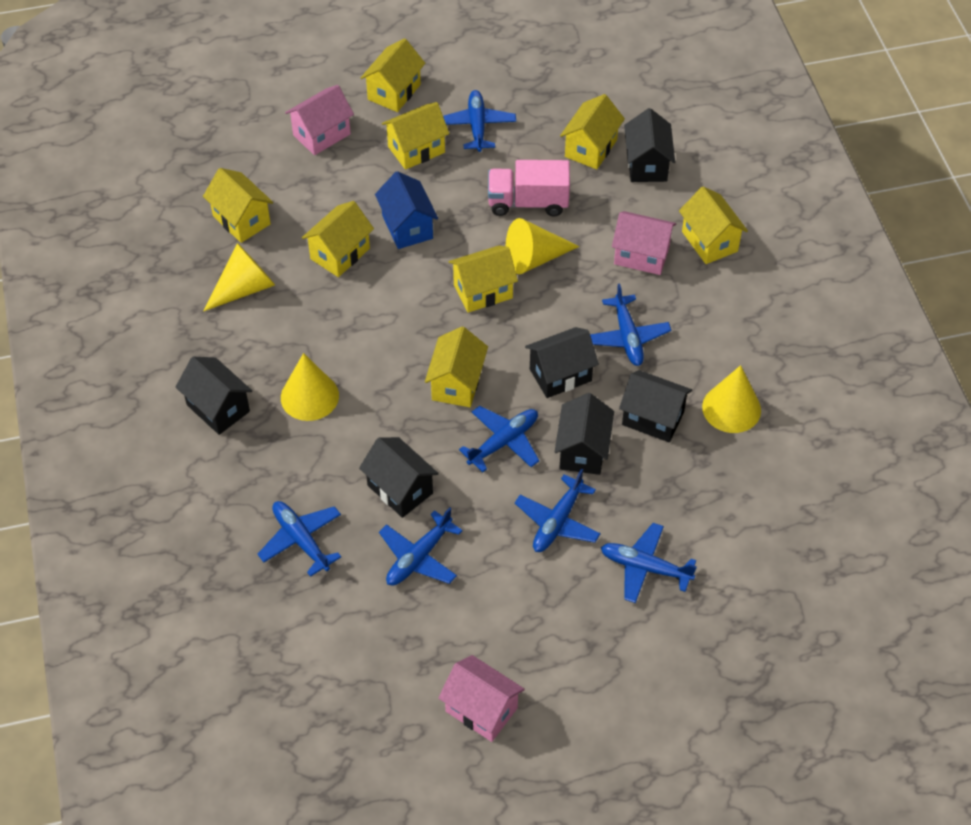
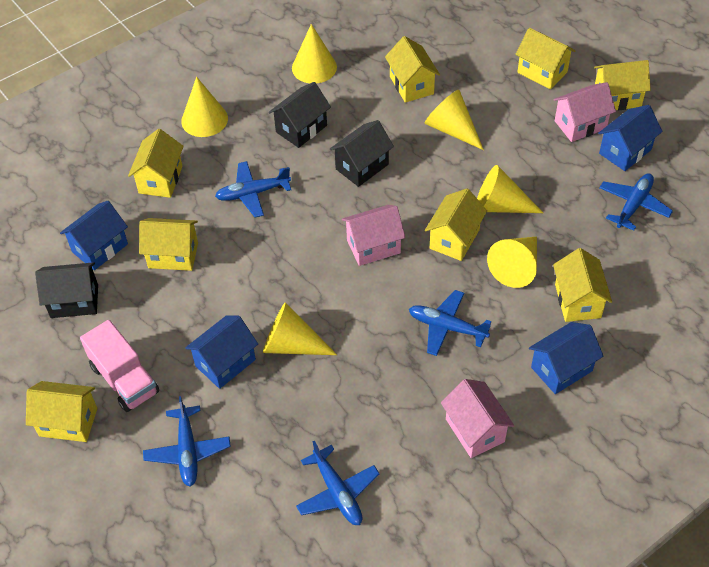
black house: 6 -> 3
blue house: 1 -> 4
blue plane: 7 -> 5
yellow cone: 4 -> 6

